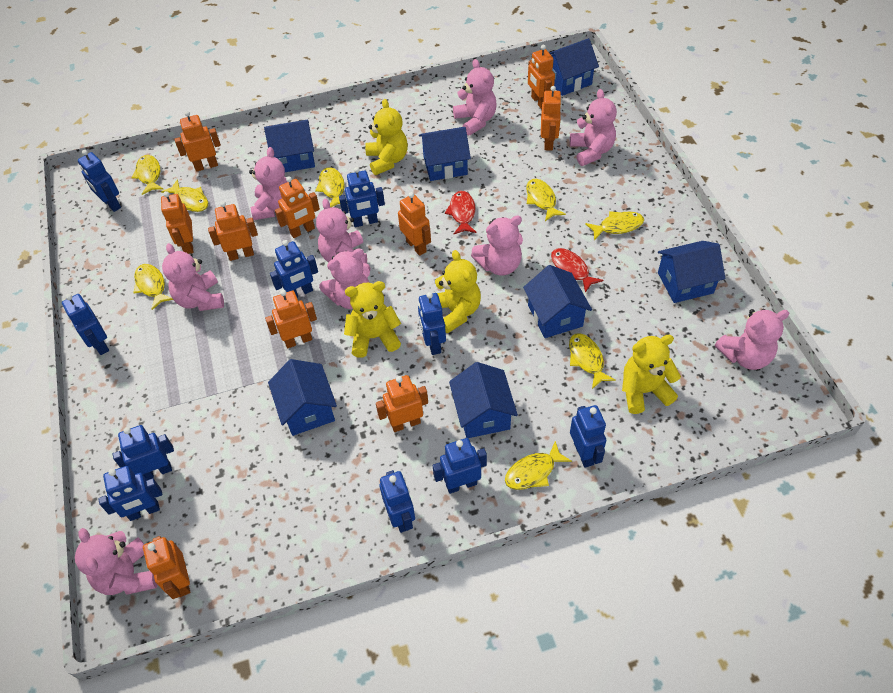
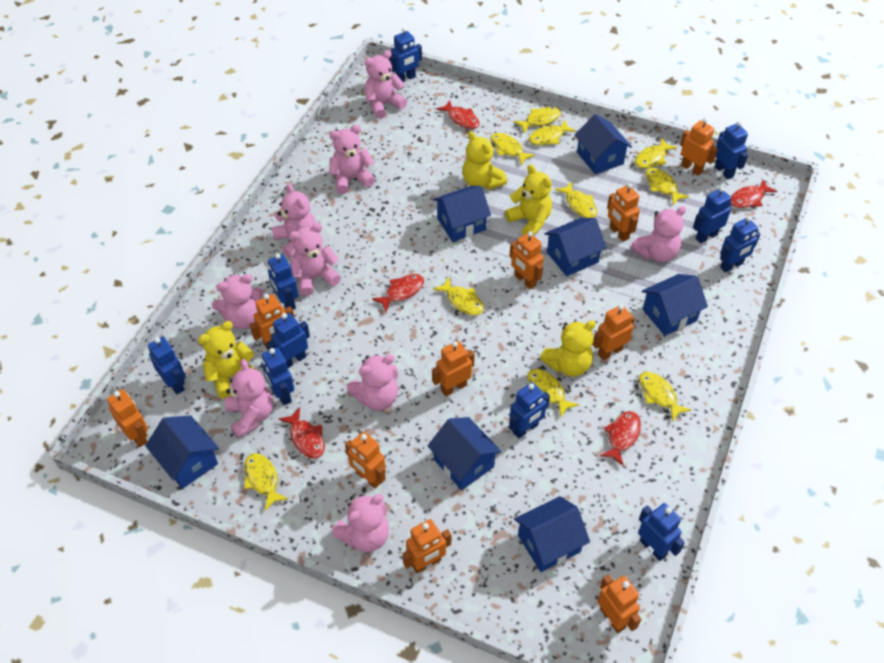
red fish: 2 -> 5
yellow fish: 8 -> 10

